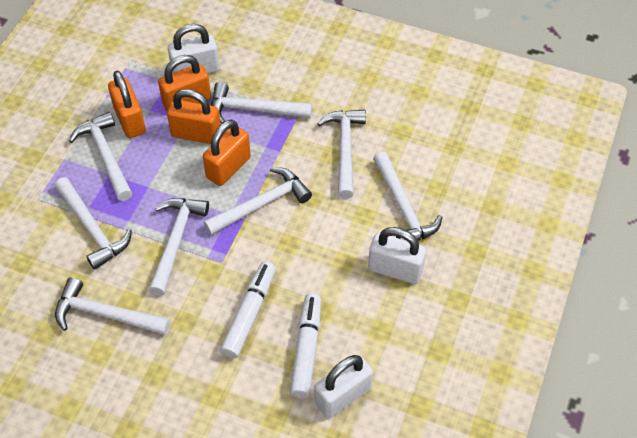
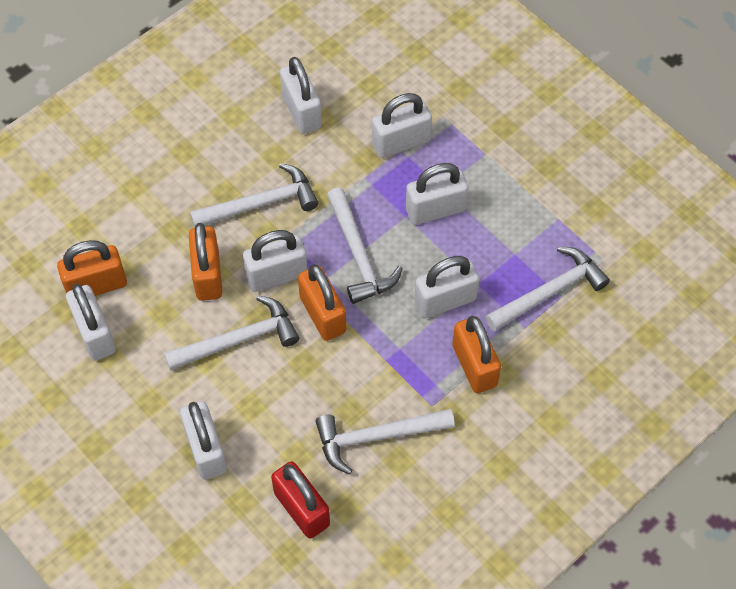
red padlock: 0 -> 1
white hammer: 8 -> 5
white marker: 2 -> 0
white padlock: 3 -> 7

